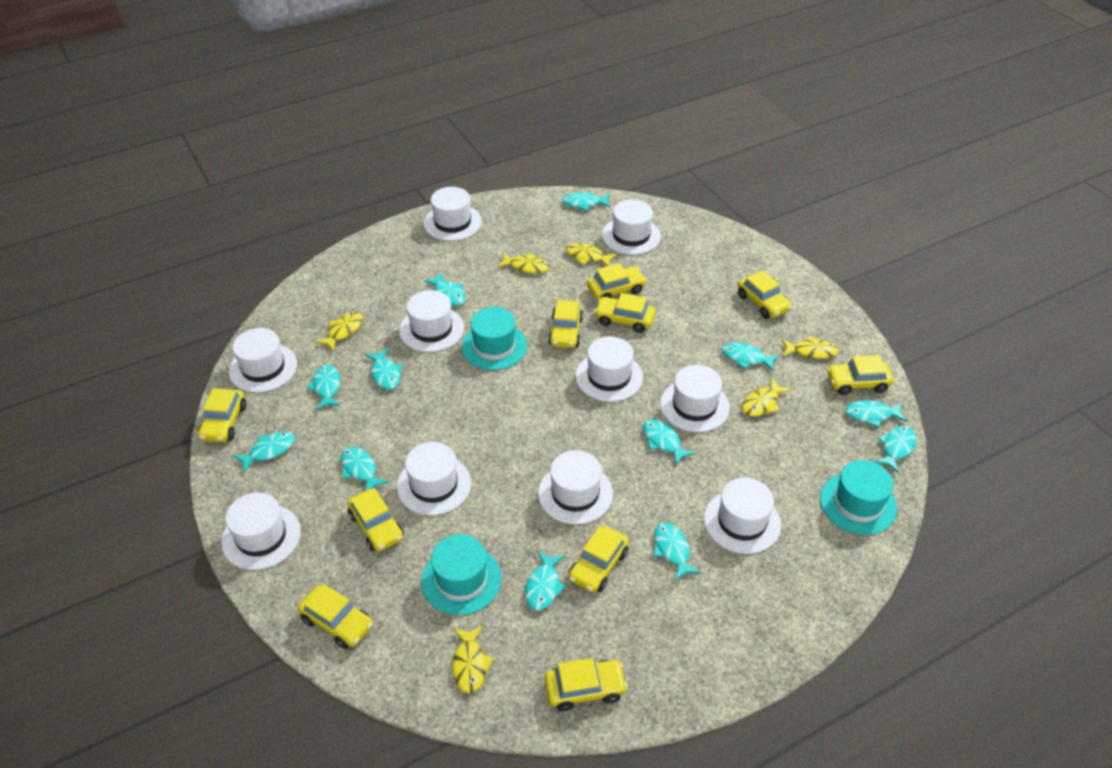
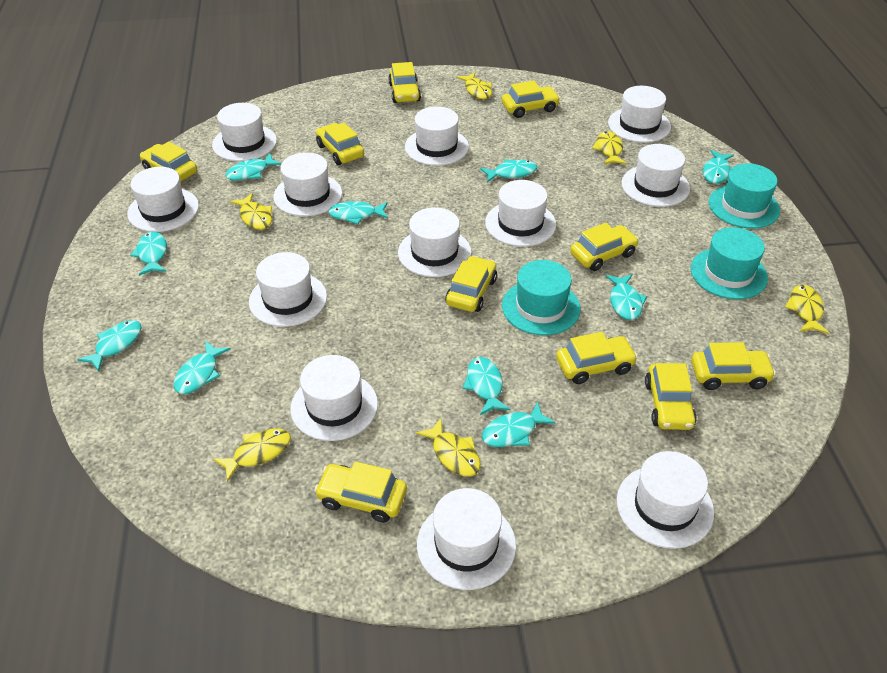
turquoise fish: 12 -> 10
white hat: 10 -> 12

